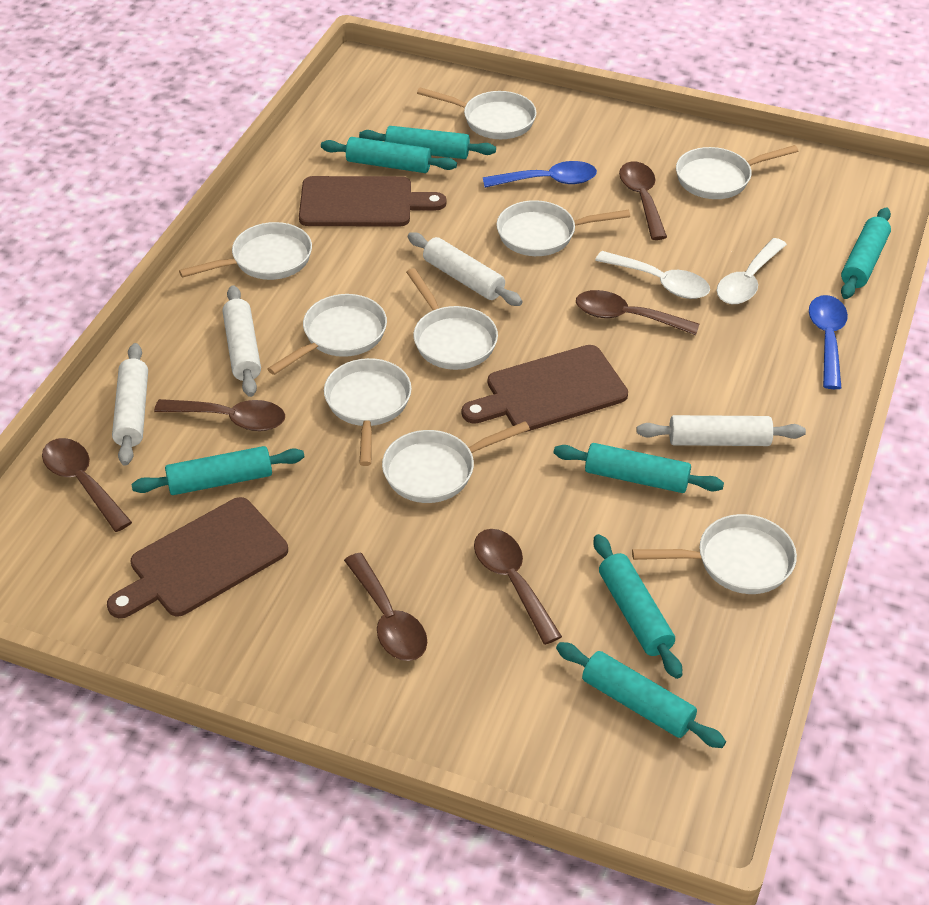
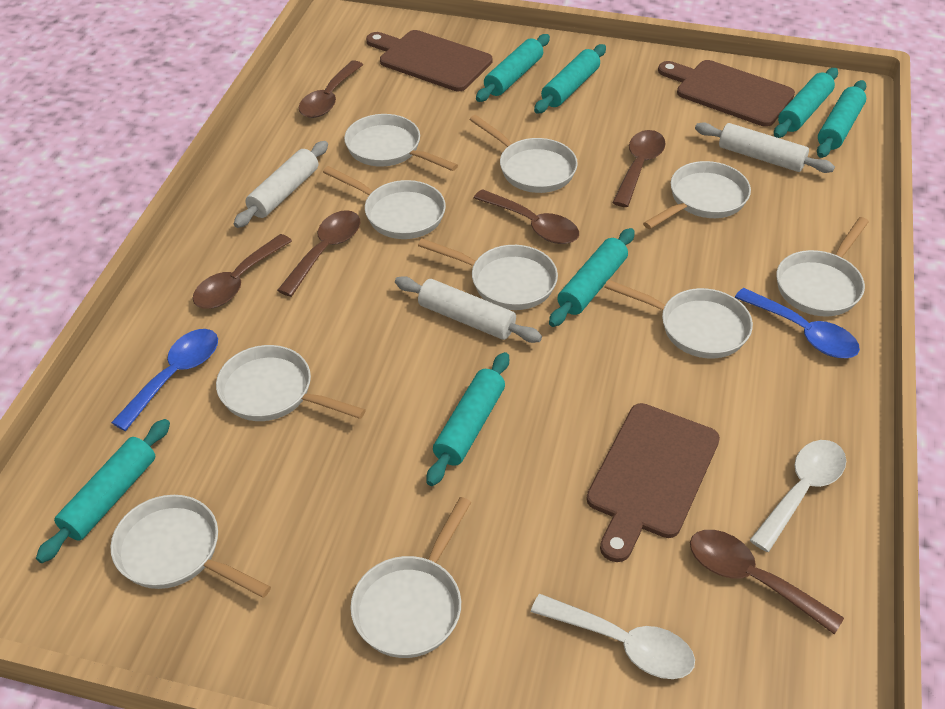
white pan: 9 -> 10
white rolling pin: 4 -> 3

